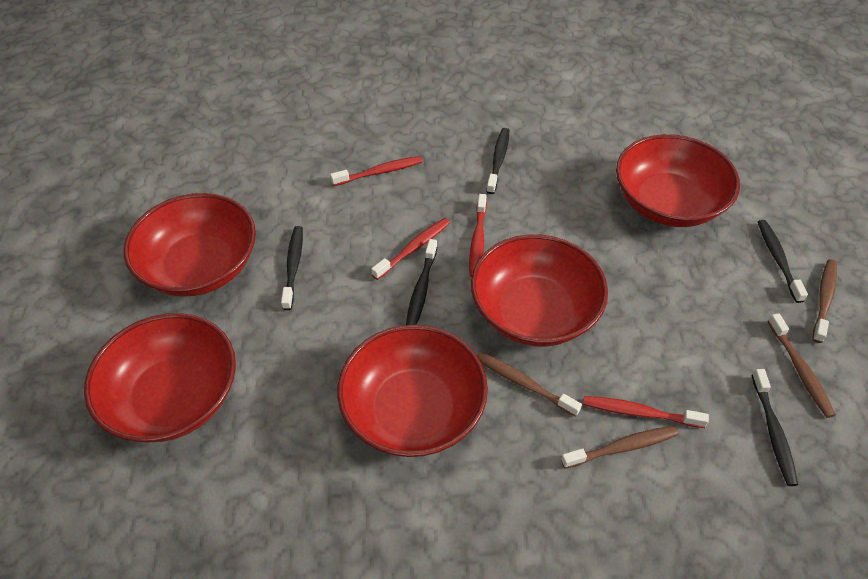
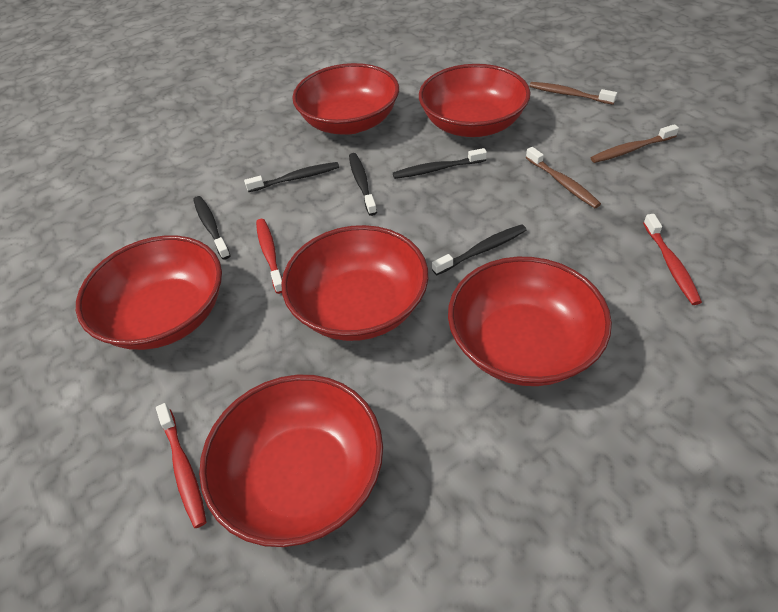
brown toothbrush: 4 -> 3
red bowl: 5 -> 6
red toothbrush: 4 -> 3

